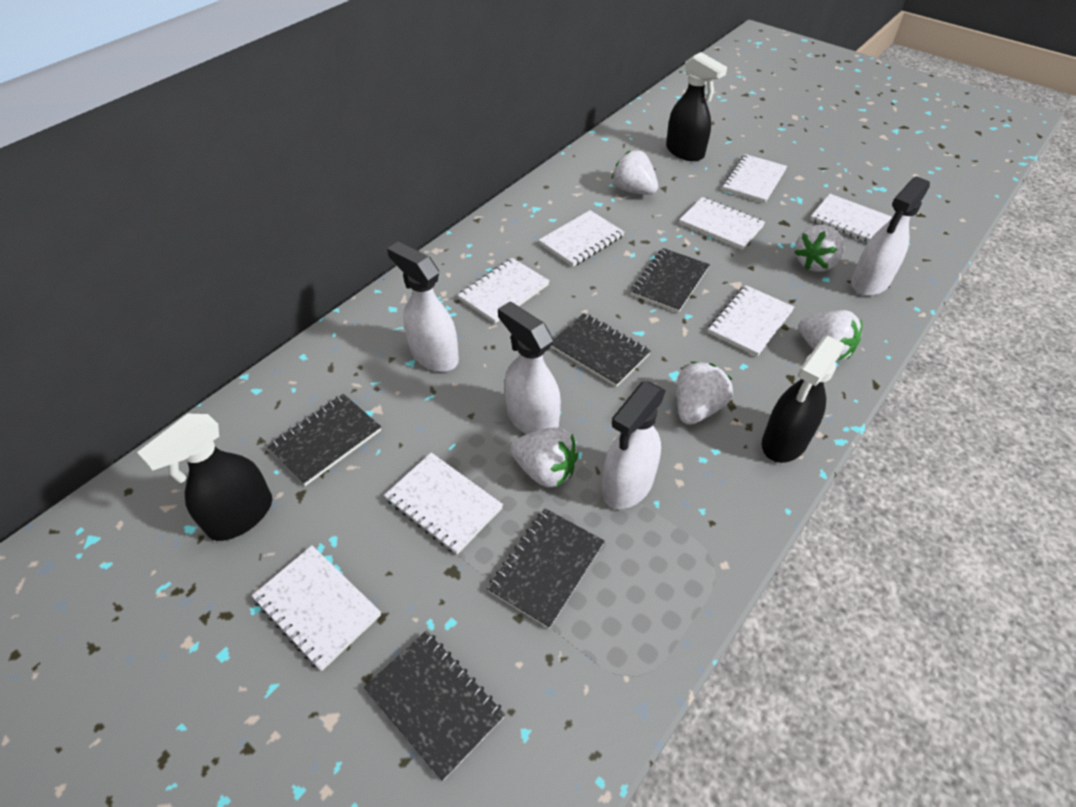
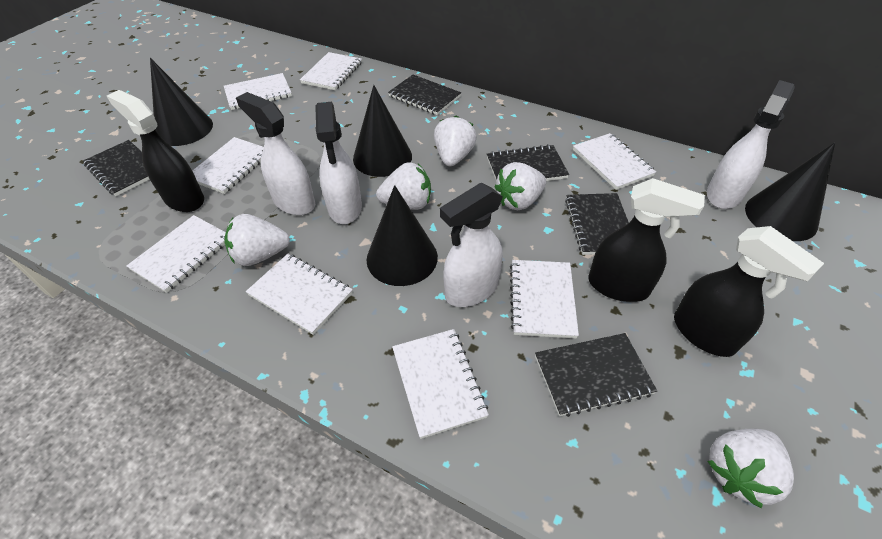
black cone: 0 -> 4

